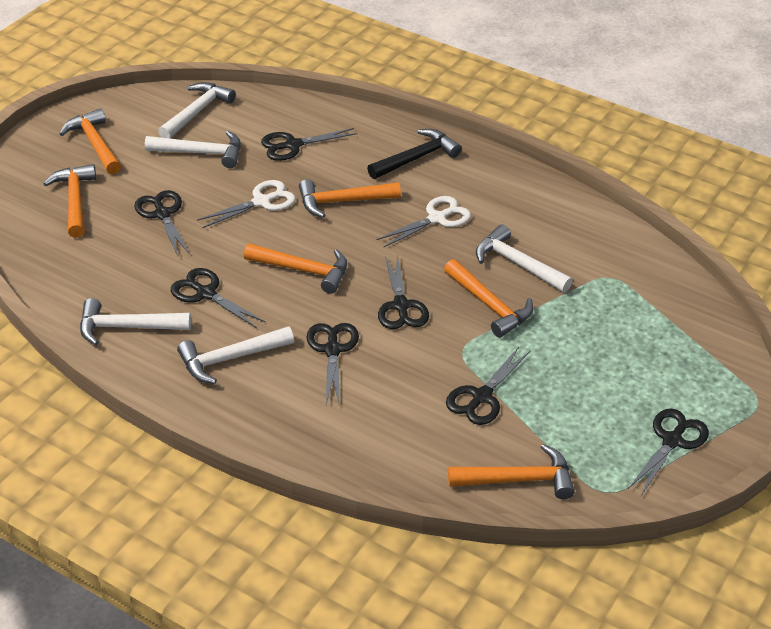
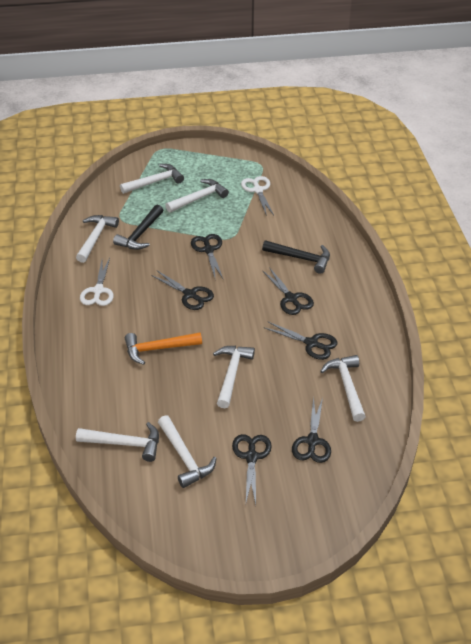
black hammer: 1 -> 2
black scissors: 7 -> 6
orange hammer: 6 -> 1
white hammer: 5 -> 7

